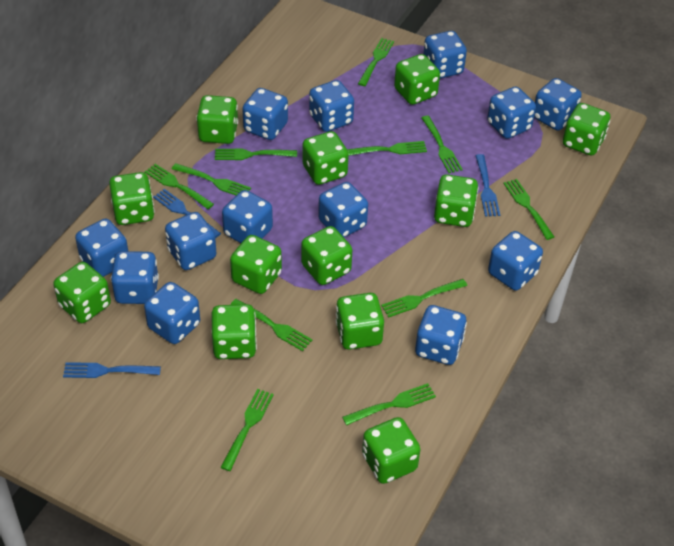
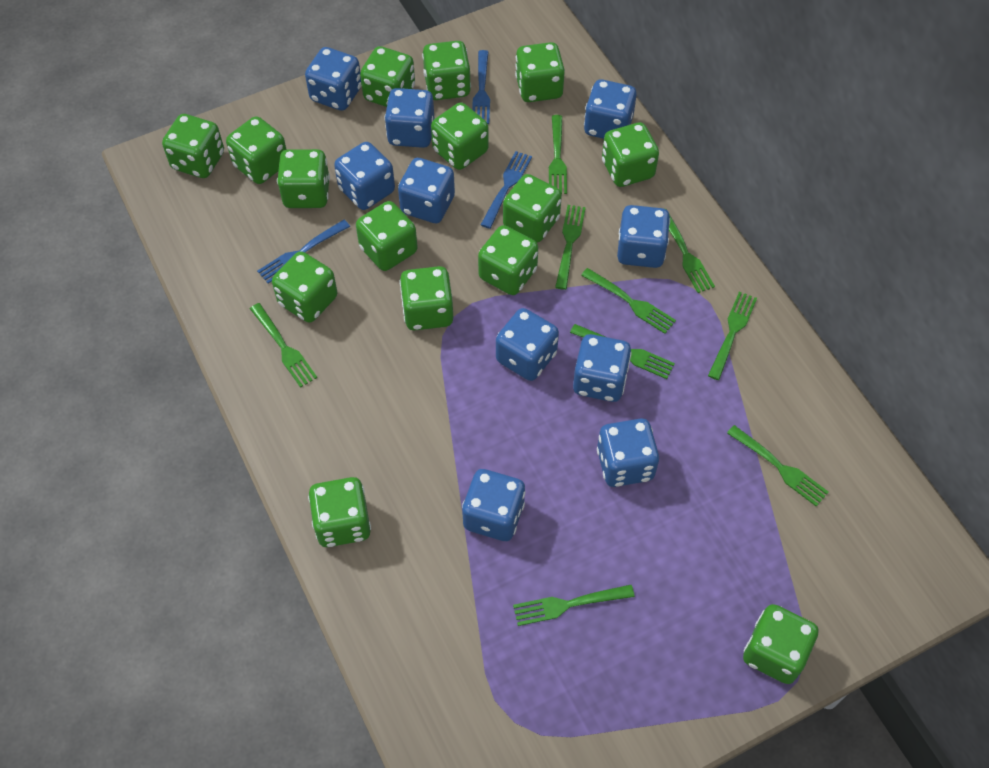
blue dice: 13 -> 10
green dice: 12 -> 15
green fork: 11 -> 9

